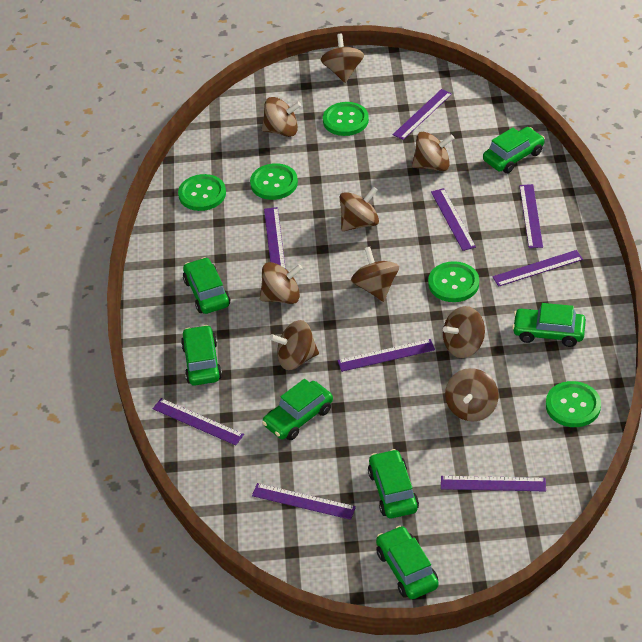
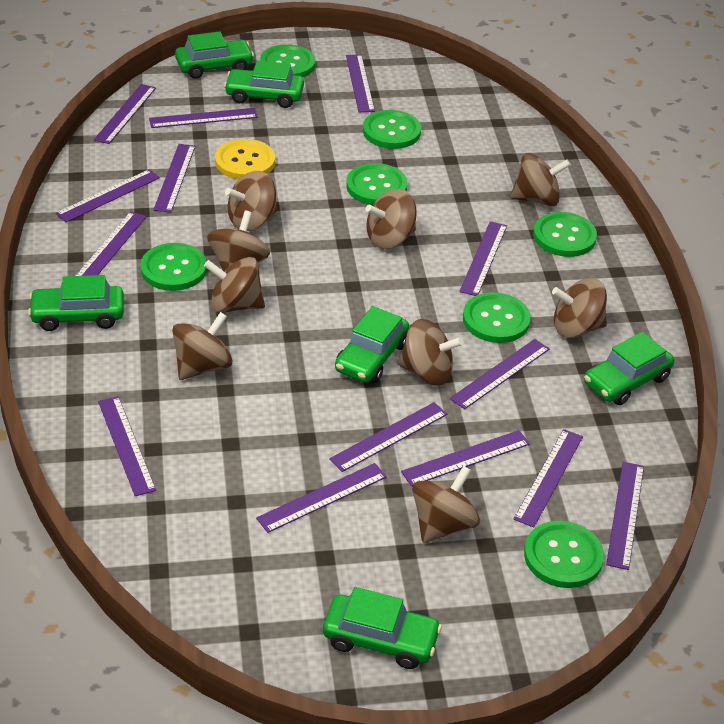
green button: 5 -> 7
green car: 7 -> 6
purple ruler: 9 -> 14
yellow button: 0 -> 1

